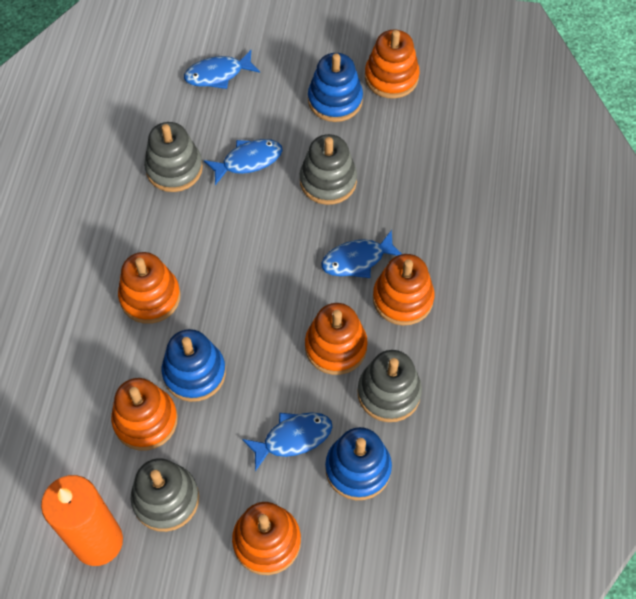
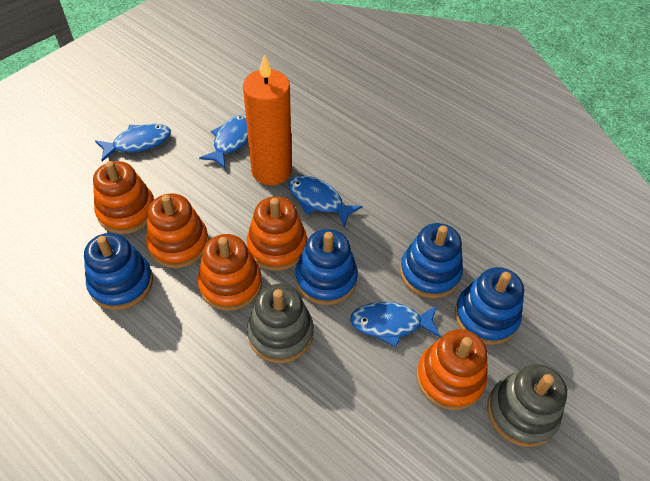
blue stacking toy: 3 -> 4
grey stacking toy: 4 -> 2
orange stacking toy: 6 -> 5

